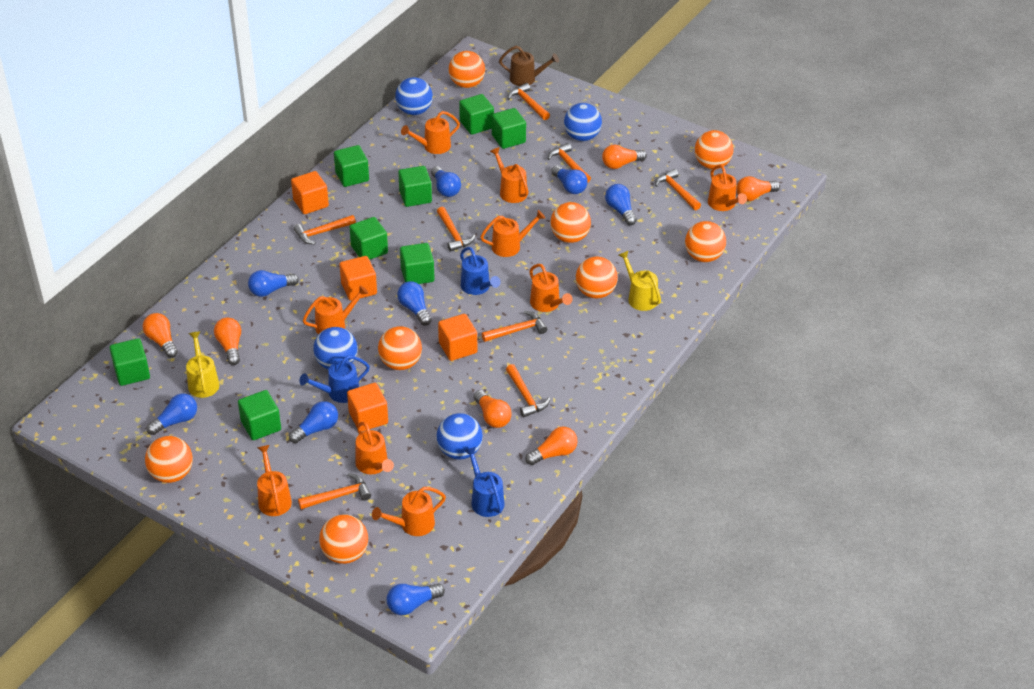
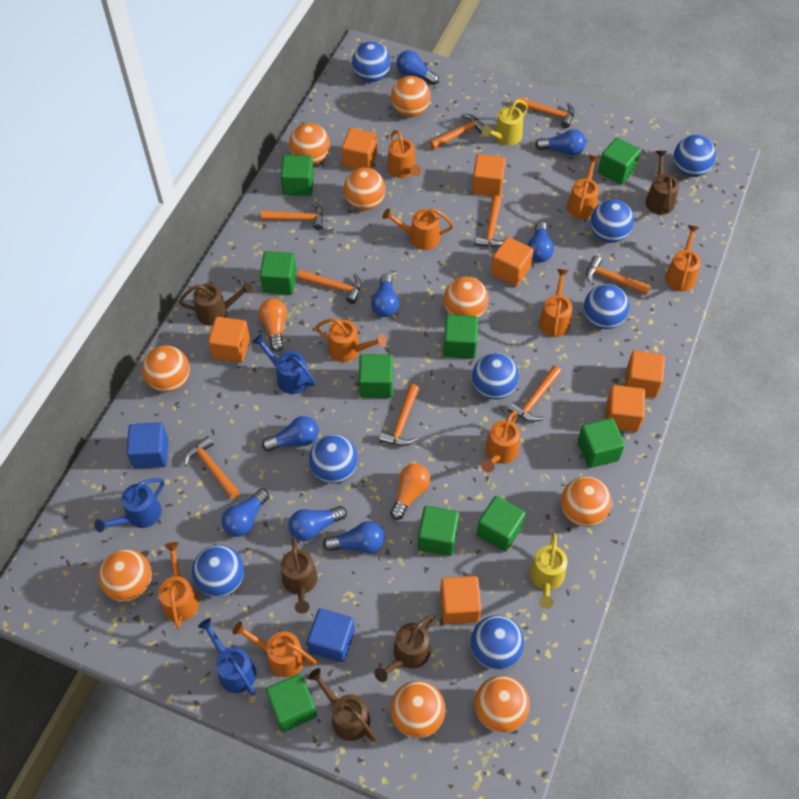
blue ball: 4 -> 8
blue cube: 0 -> 2
brown watering can: 1 -> 5
green cube: 8 -> 9
orange ball: 8 -> 9
orange cube: 4 -> 7
orange hammer: 8 -> 9
orange light bulb: 6 -> 2

